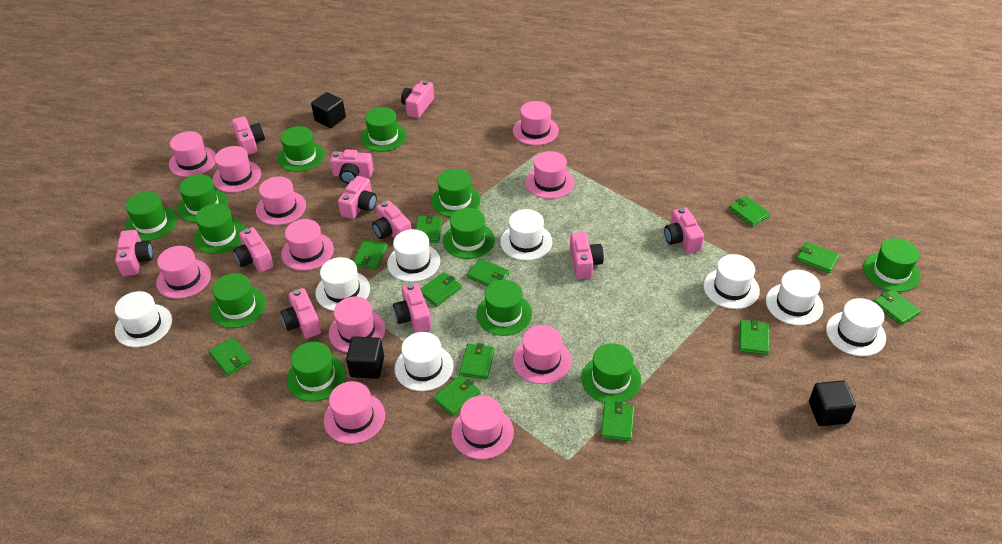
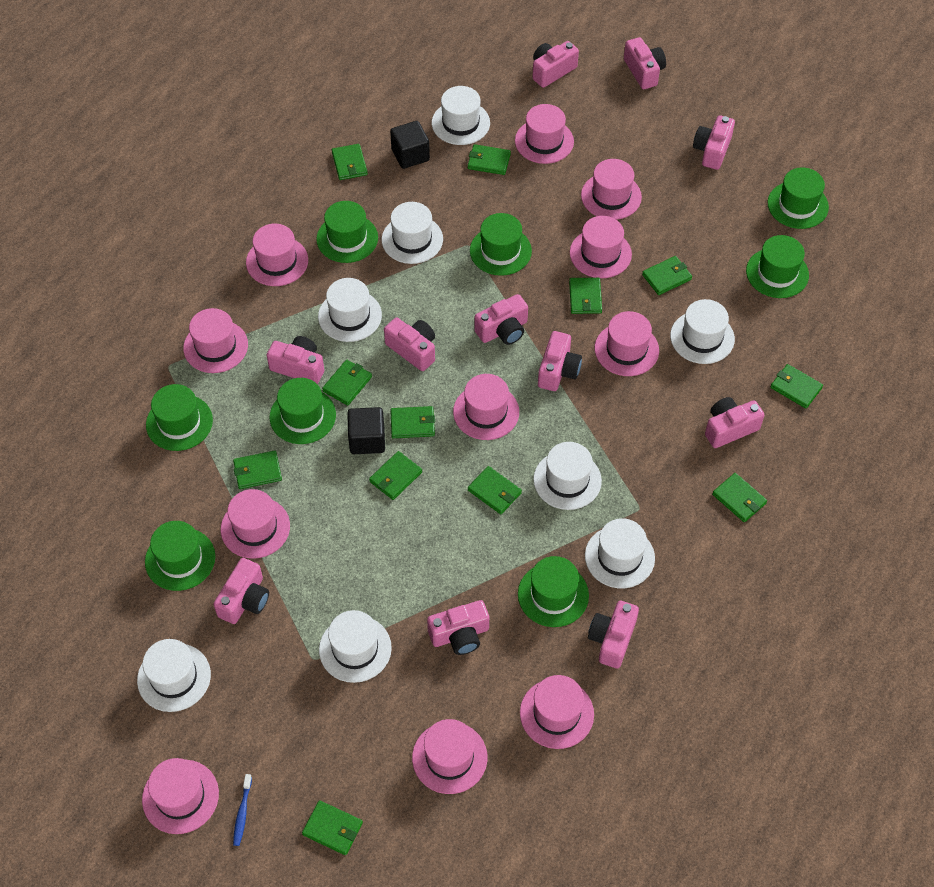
black cube: 3 -> 2
blue toothbrush: 0 -> 1
green hat: 12 -> 8

